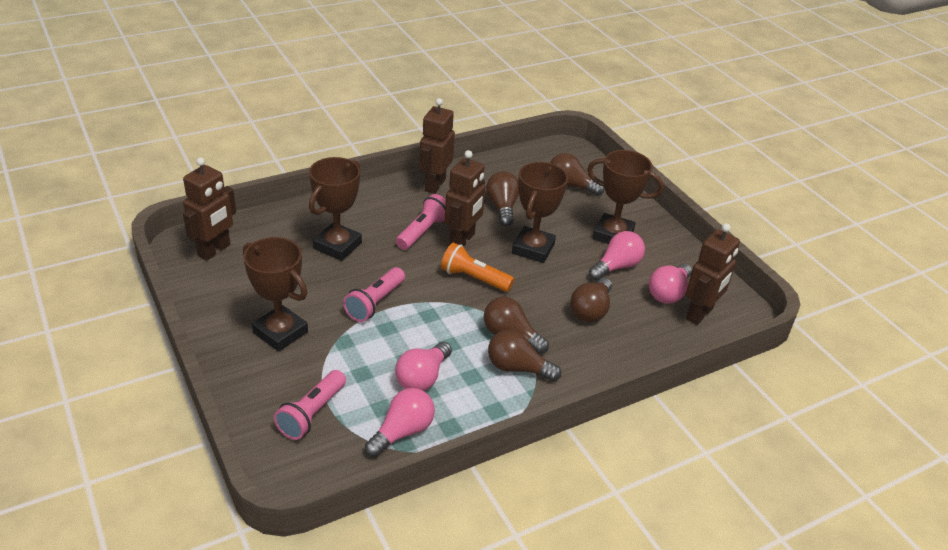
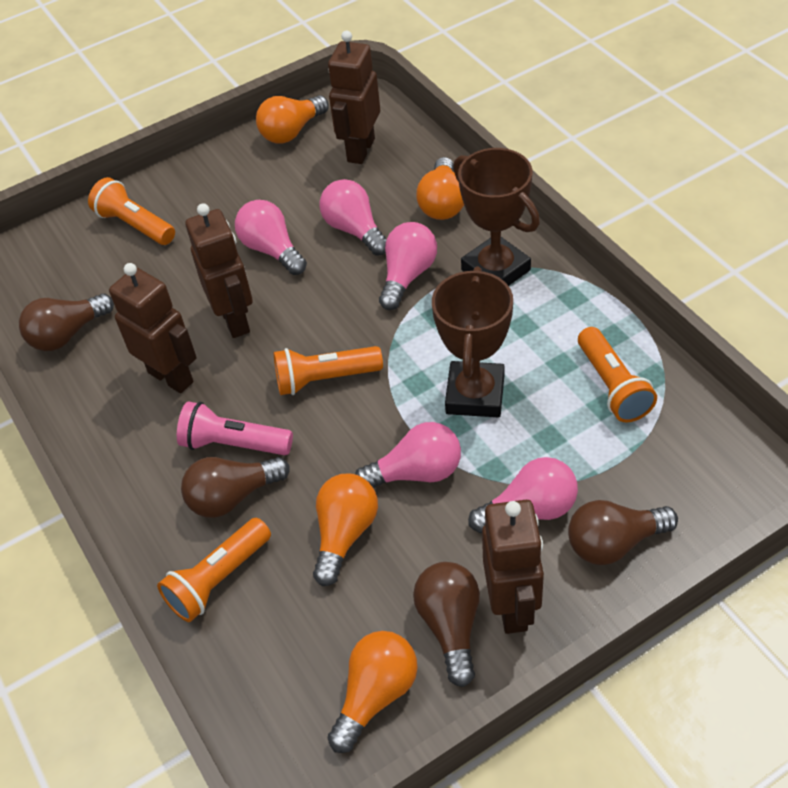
brown light bulb: 5 -> 4
brown trophy: 4 -> 2
orange flashlight: 1 -> 4
orange light bulb: 0 -> 4
pink flashlight: 3 -> 1
pink light bulb: 4 -> 5

